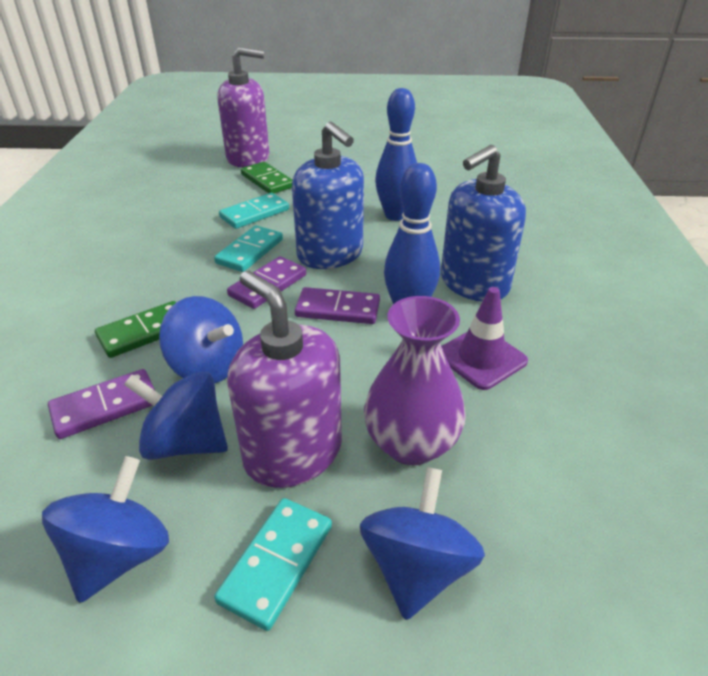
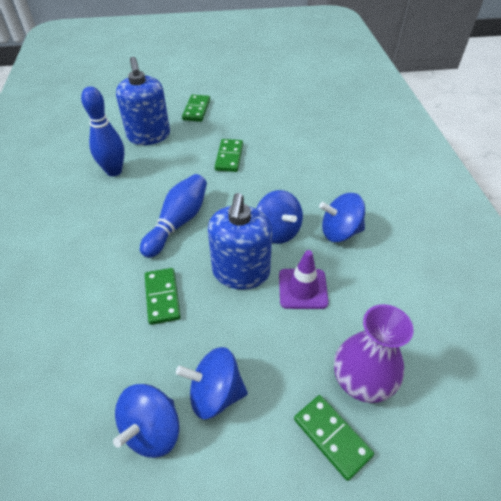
green domino: 2 -> 4
purple domino: 3 -> 0
purple soap dispenser: 2 -> 0
turquoise domino: 3 -> 0

